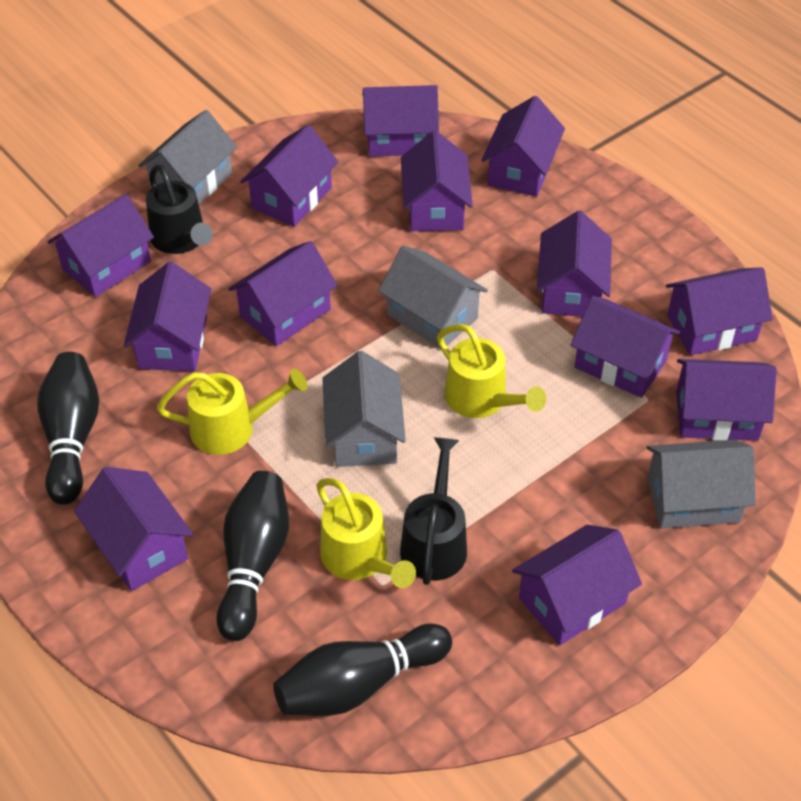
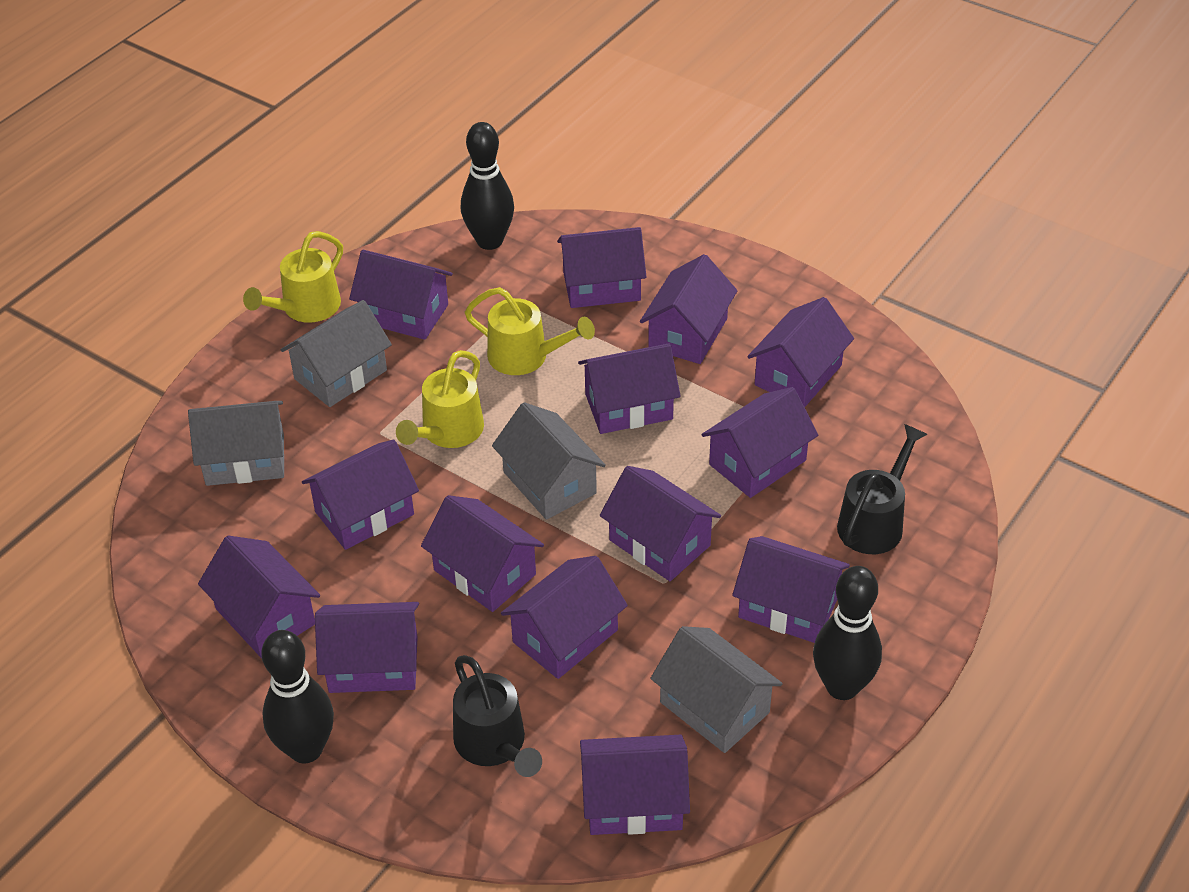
purple house: 13 -> 14

